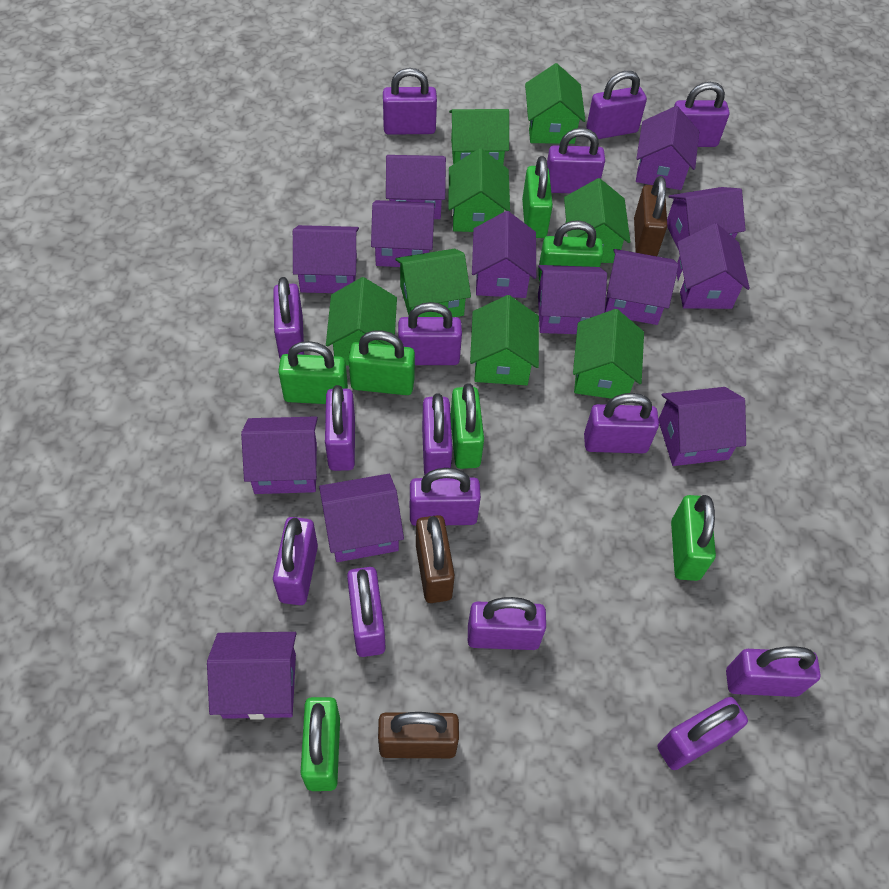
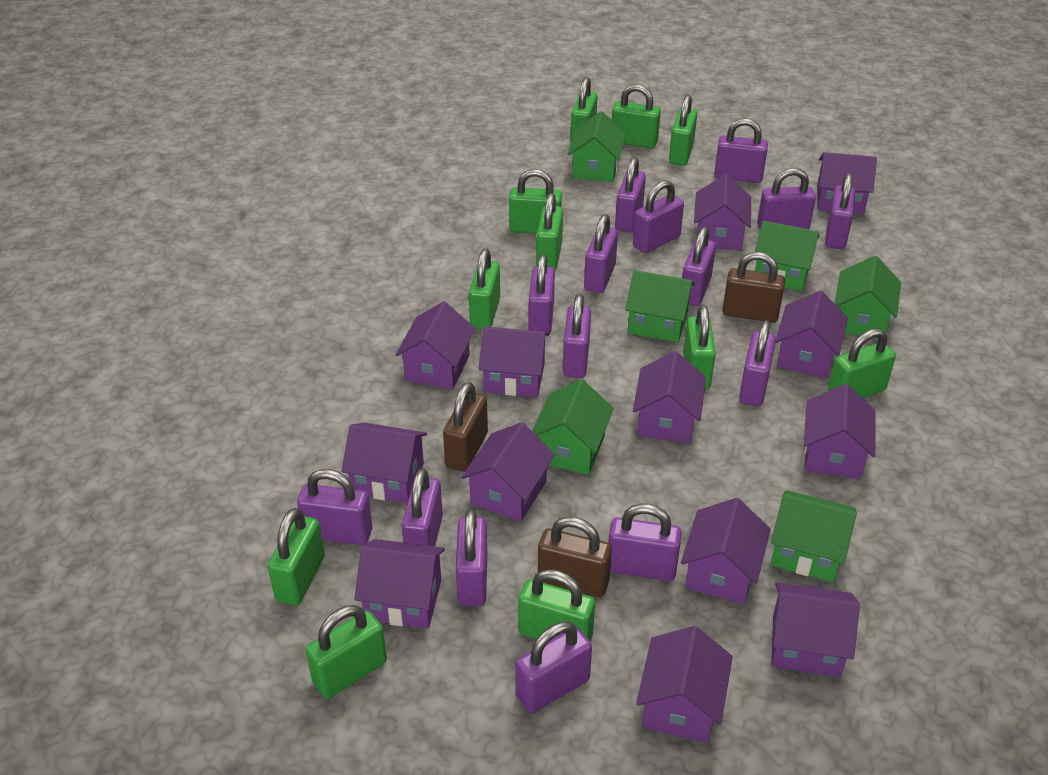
green house: 8 -> 6
green padlock: 7 -> 11

